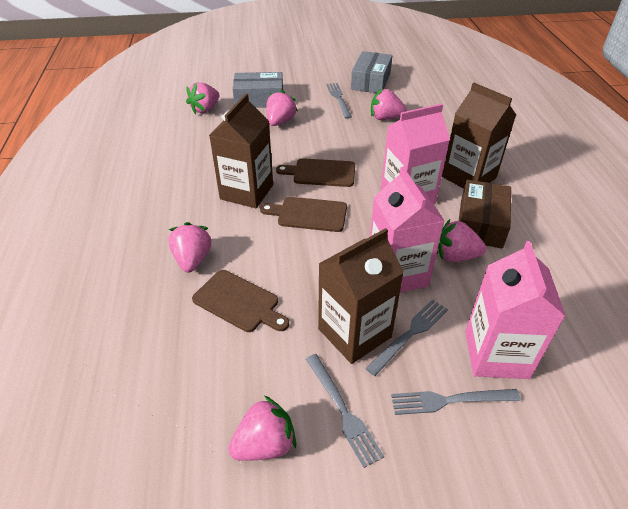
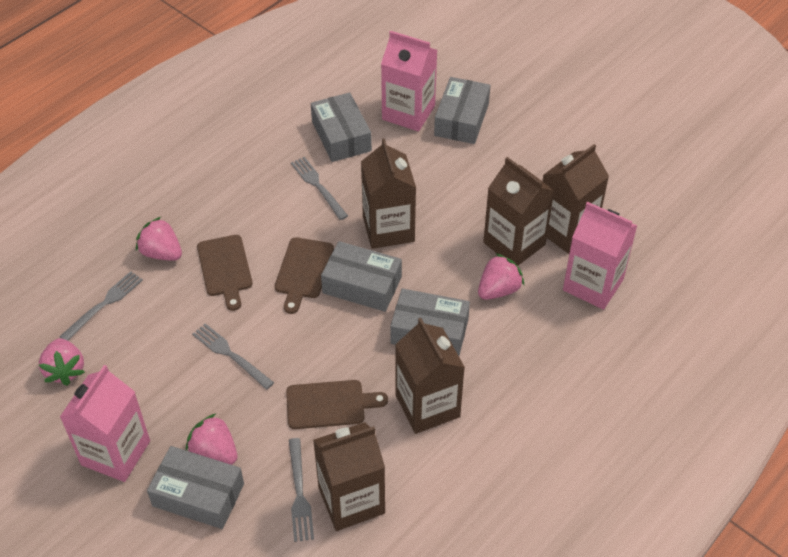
brown box: 1 -> 0
brown carton: 3 -> 5
grey box: 2 -> 5
pink strawberry: 6 -> 4

